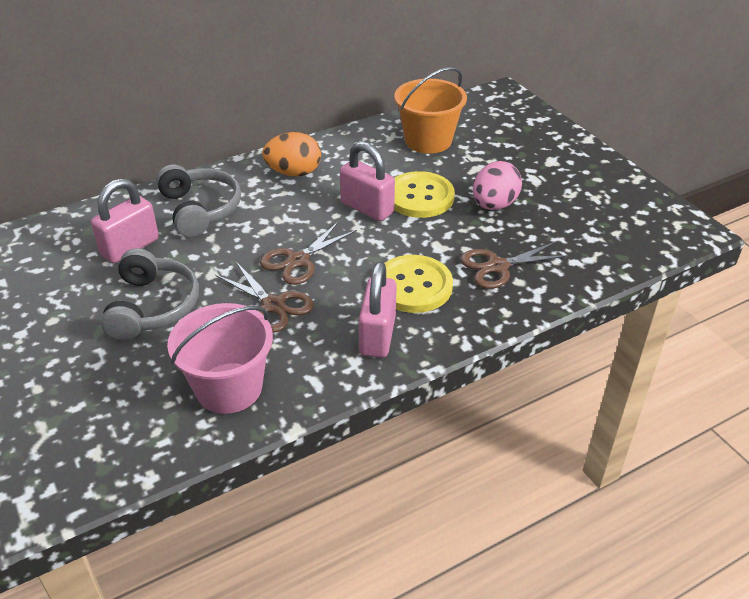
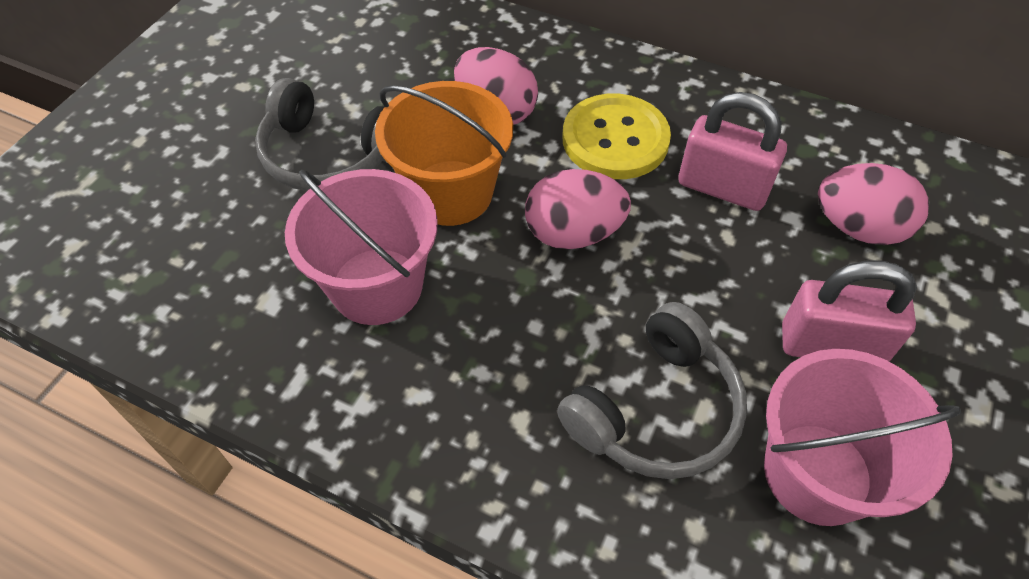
brown scissors: 3 -> 0
orange egg: 1 -> 0
pink bucket: 1 -> 2
pink egg: 1 -> 3
pink padlock: 3 -> 2
yellow button: 2 -> 1

